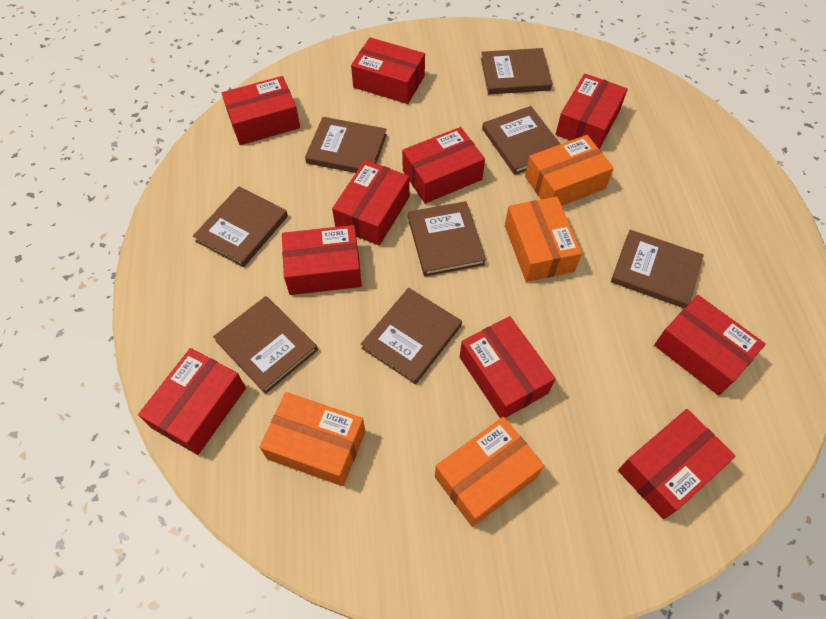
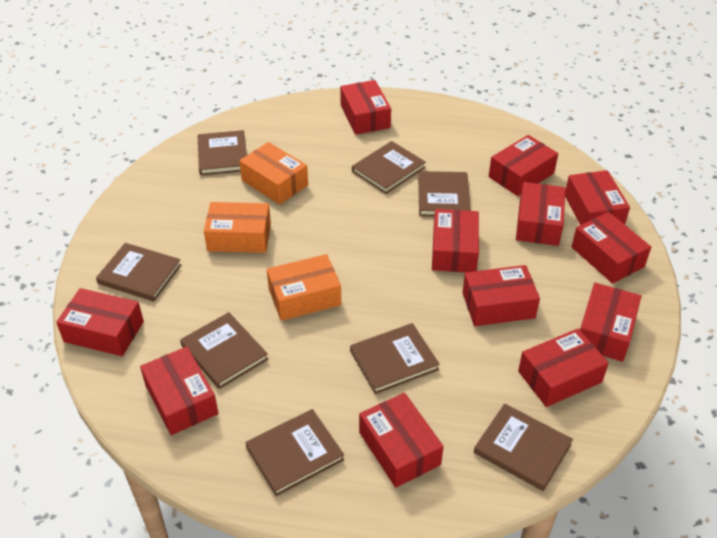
orange box: 4 -> 3
red box: 10 -> 12

